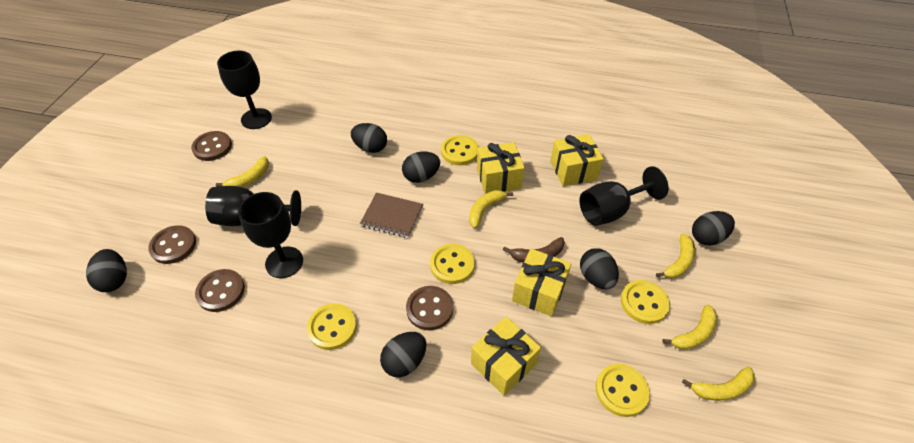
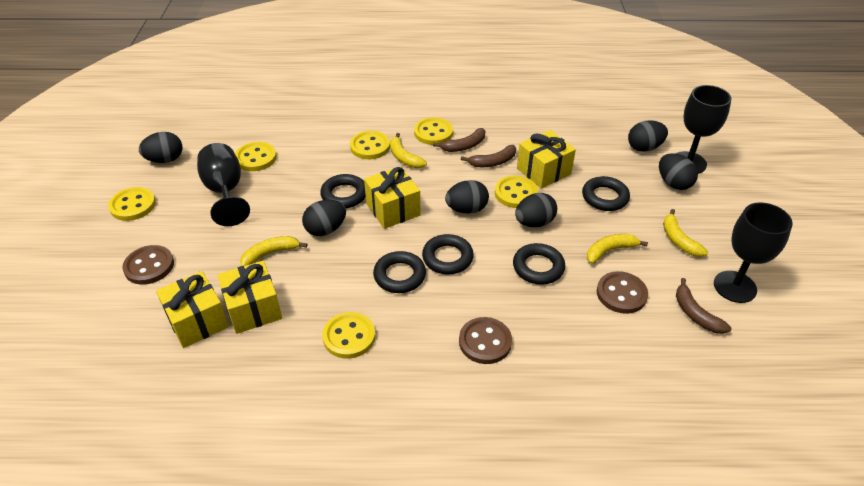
black goblet: 4 -> 3
black ring: 0 -> 5
brown banana: 1 -> 3
brown button: 4 -> 3
brown notebook: 1 -> 0
yellow banana: 5 -> 4
yellow button: 5 -> 6

